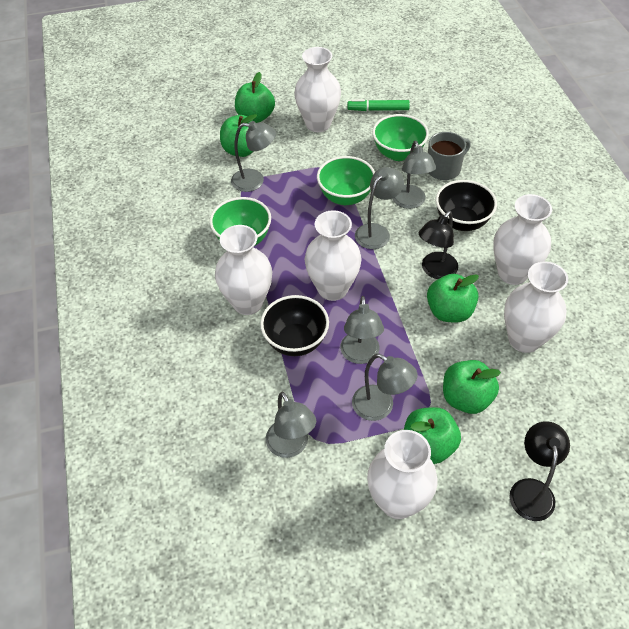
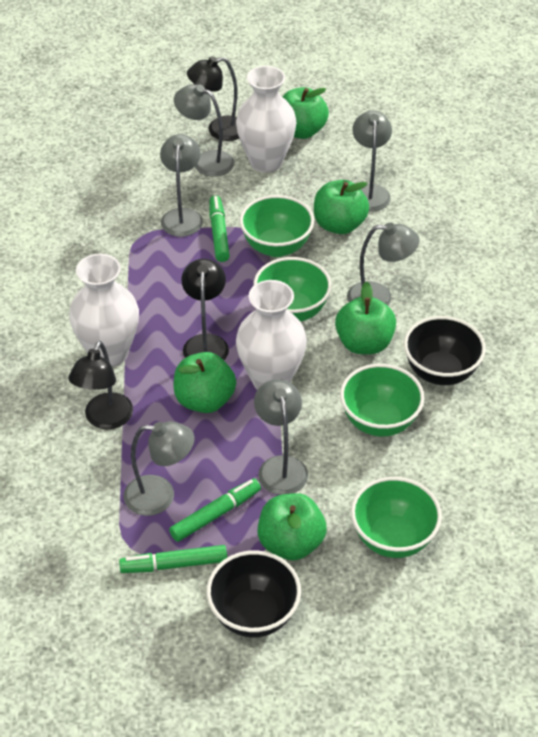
black lamp: 2 -> 3
green bowl: 3 -> 4
green marker: 1 -> 3
grey mug: 1 -> 0
white vase: 6 -> 3

